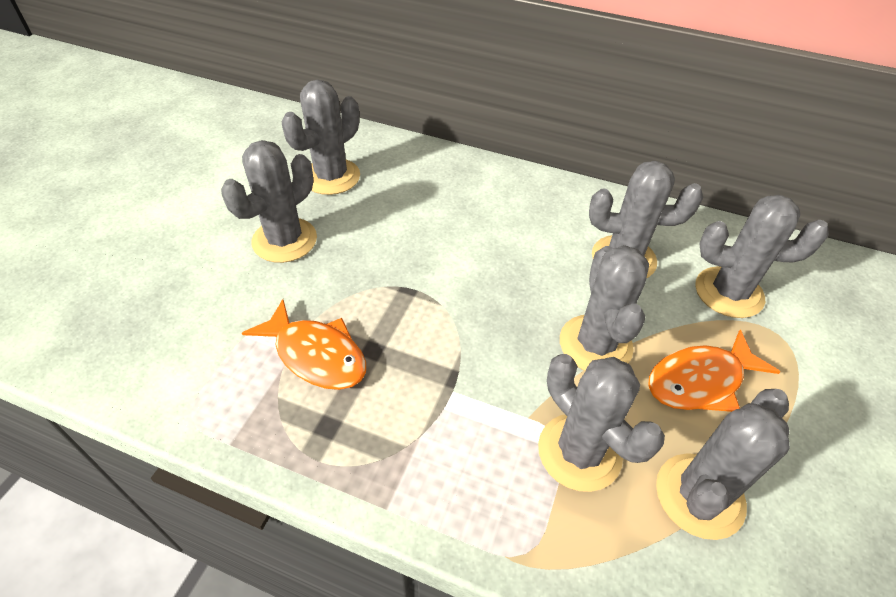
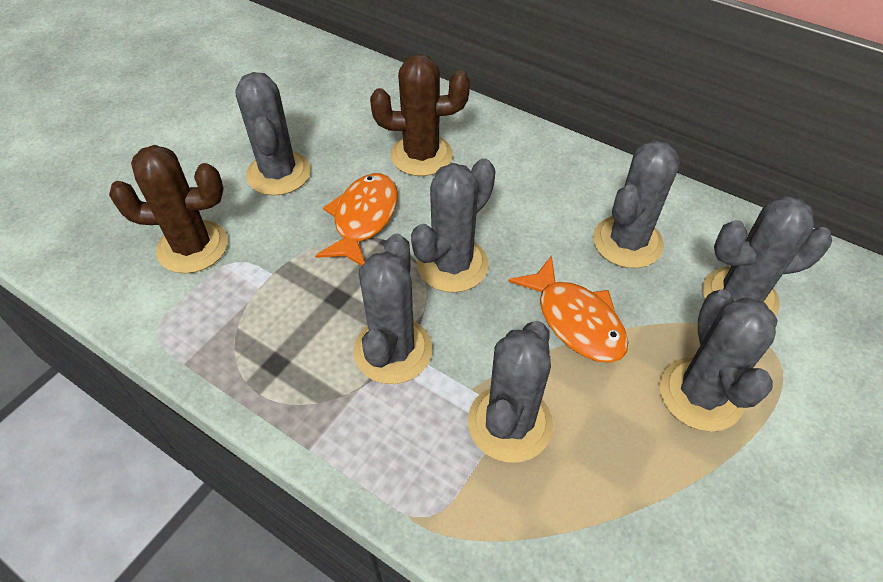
brown cactus: 0 -> 2

